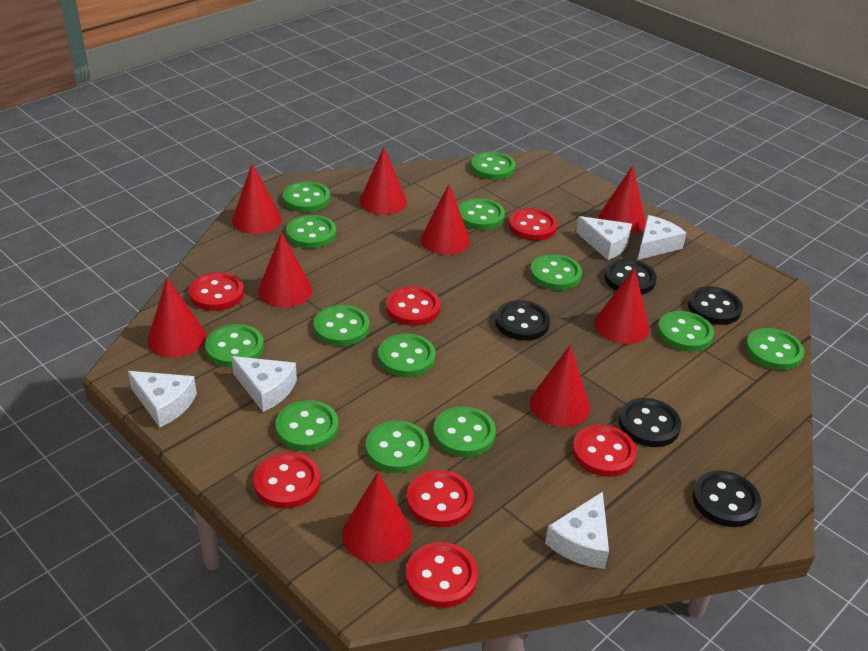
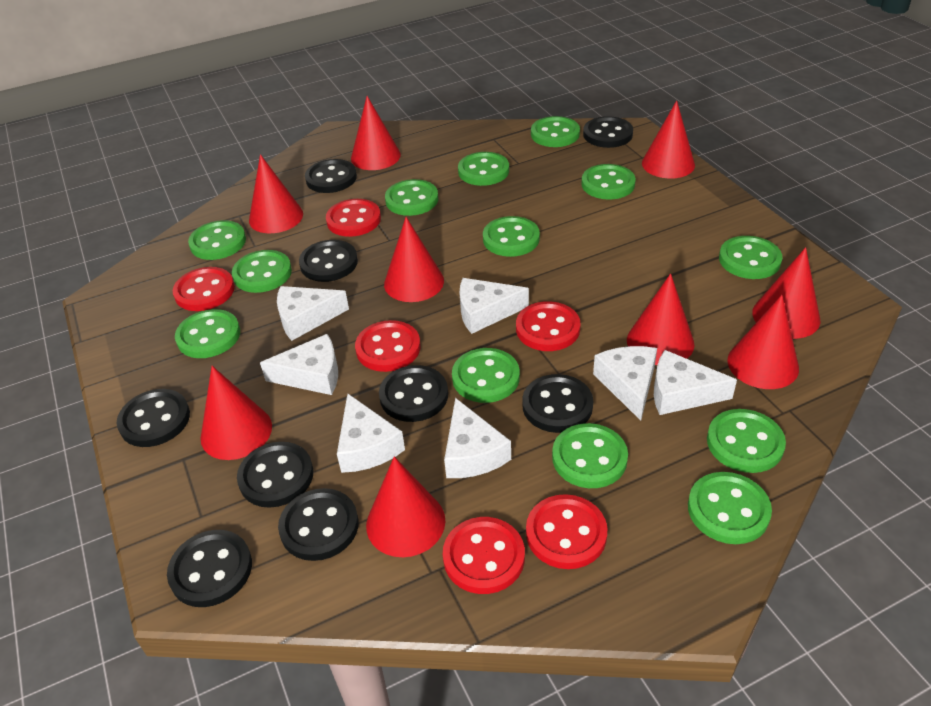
black button: 5 -> 9
red button: 7 -> 6
white cheese: 5 -> 7

